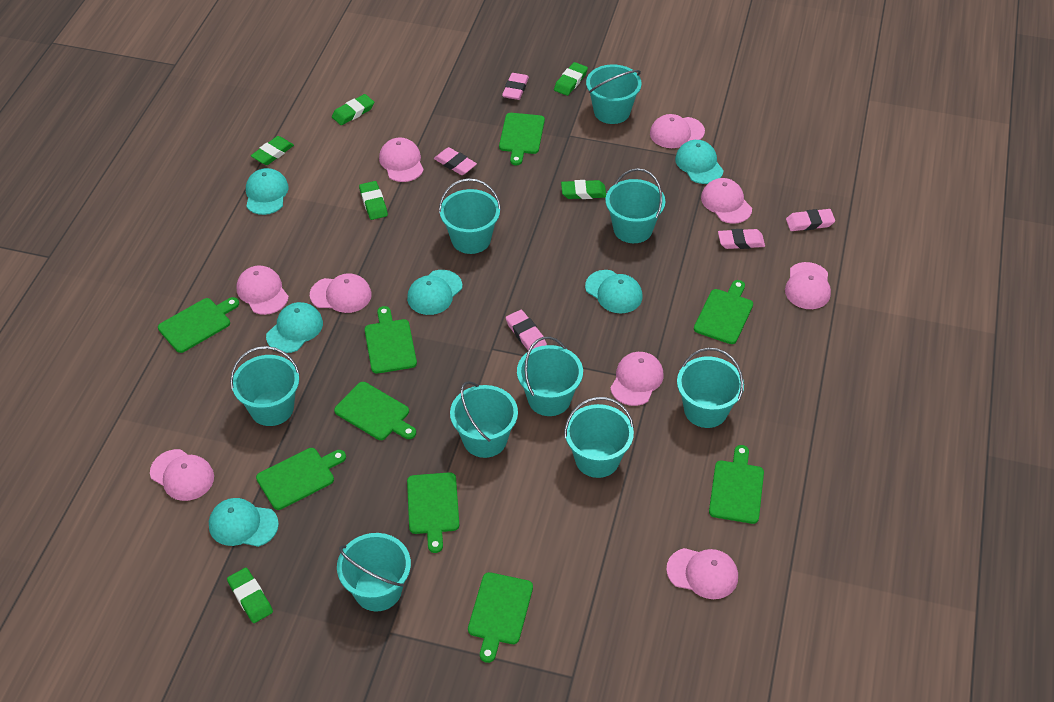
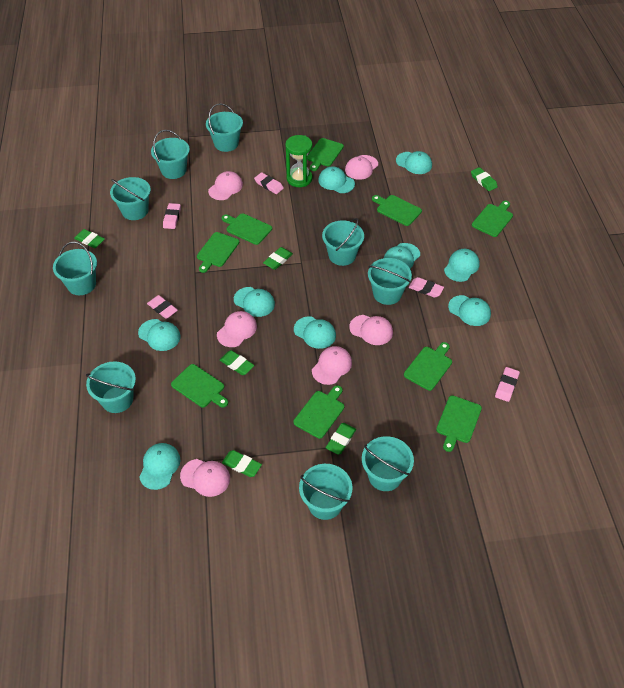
green hourglass: 0 -> 1
pink cap: 9 -> 6
turquoise cap: 6 -> 9

